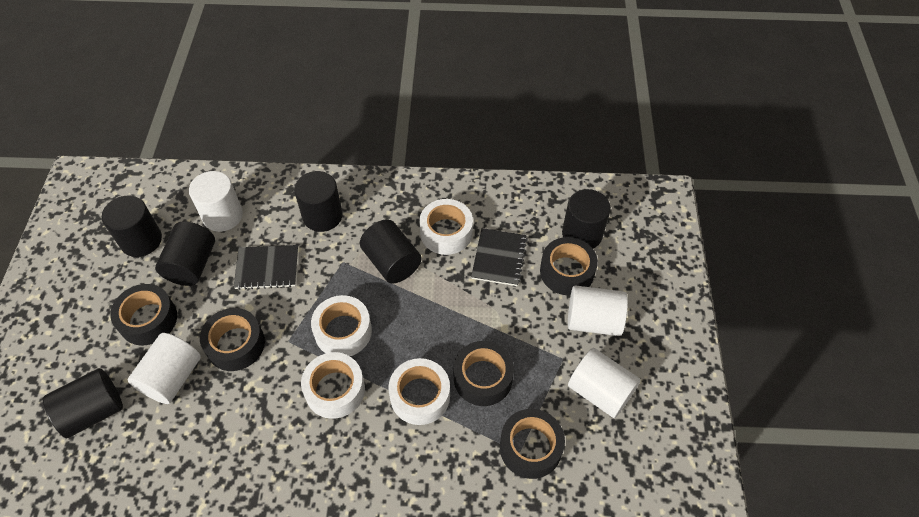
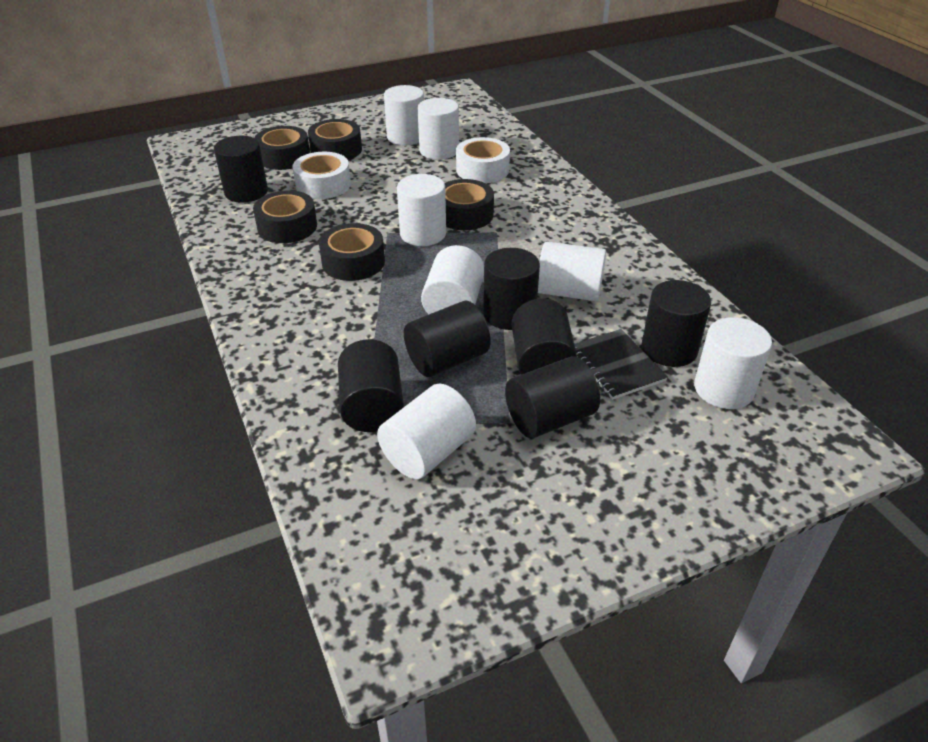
black cylinder: 6 -> 7
black notebook: 2 -> 1
white cylinder: 4 -> 7
white tape: 4 -> 2

